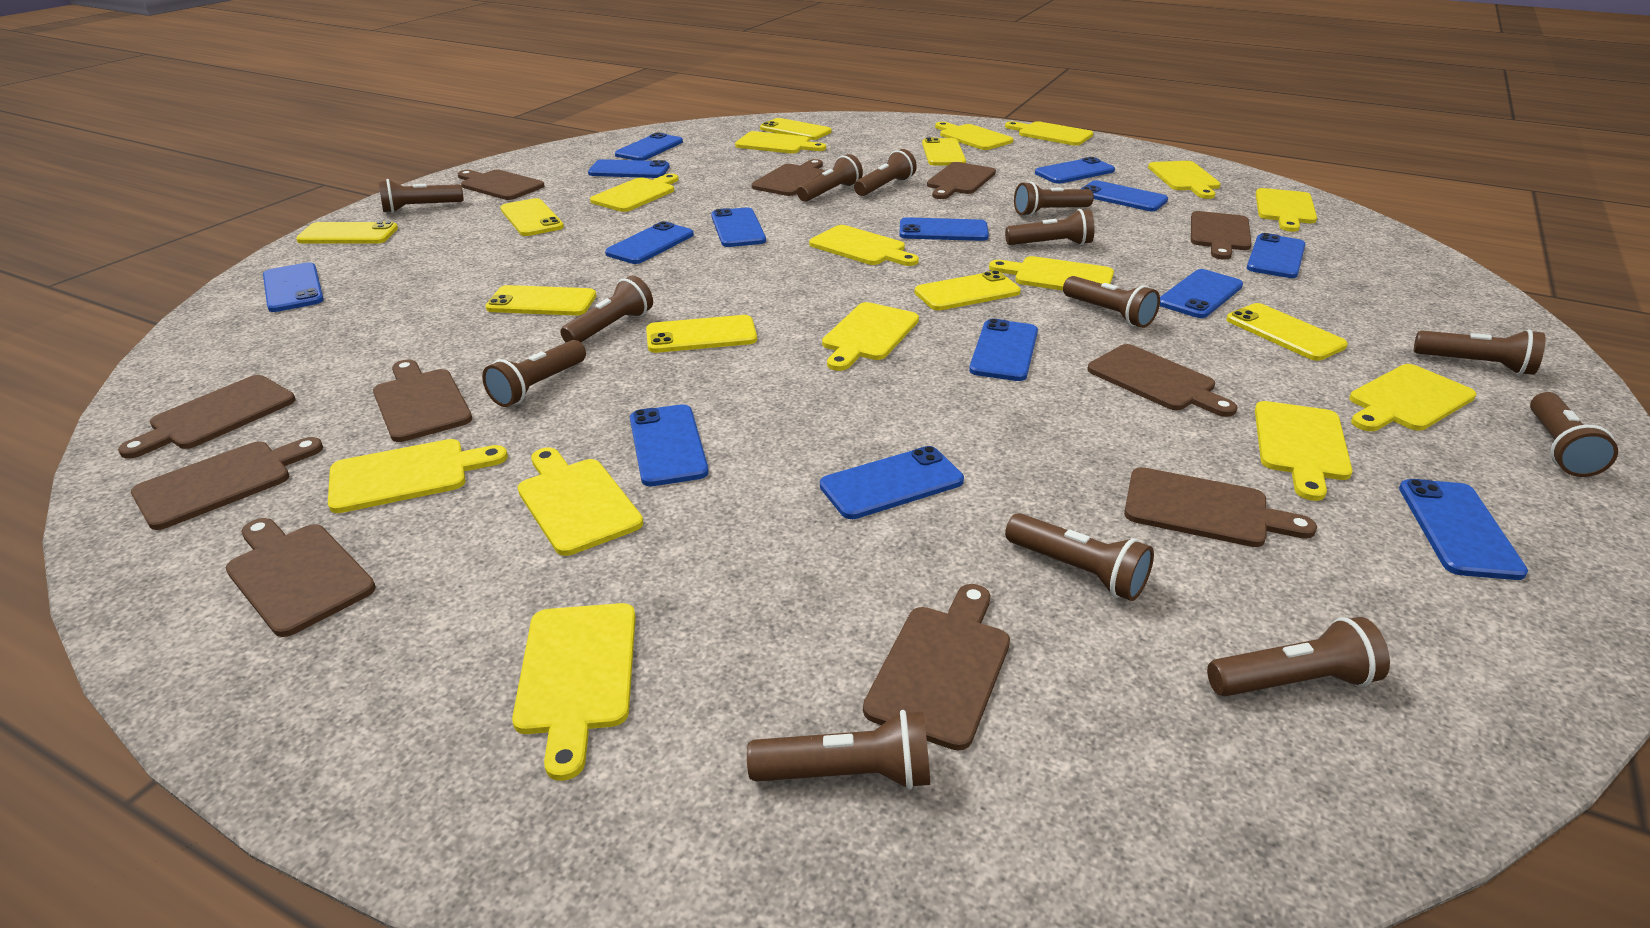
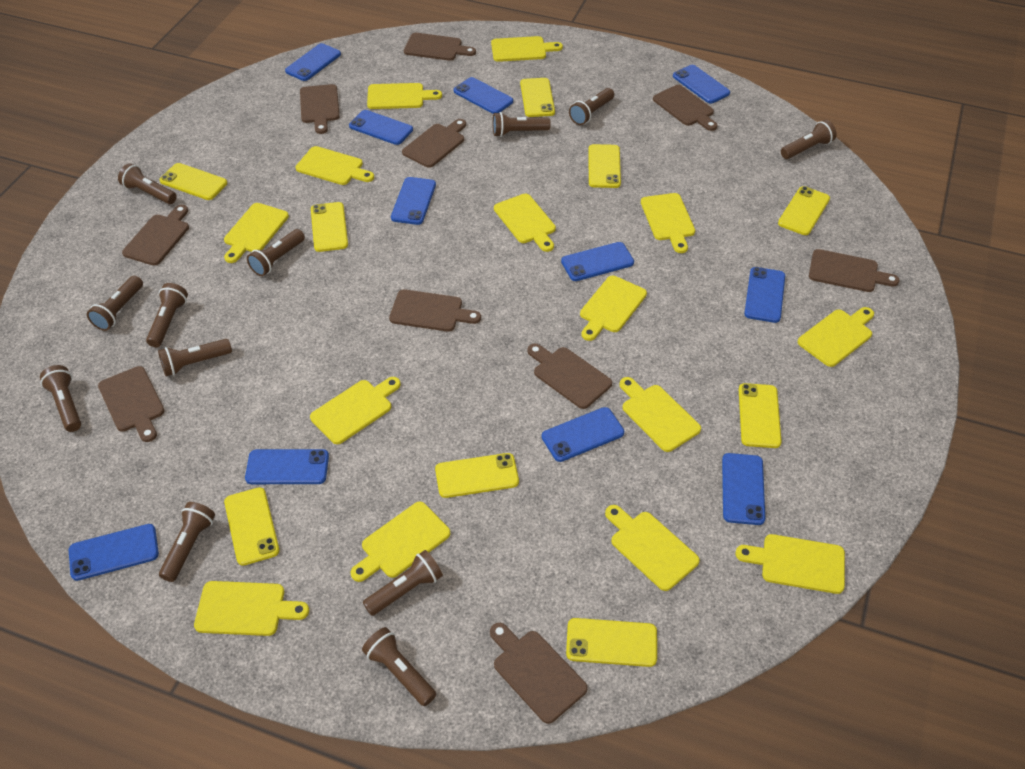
blue phone: 14 -> 11
brown cutting board: 11 -> 10
brown flashlight: 13 -> 12
yellow phone: 8 -> 9

